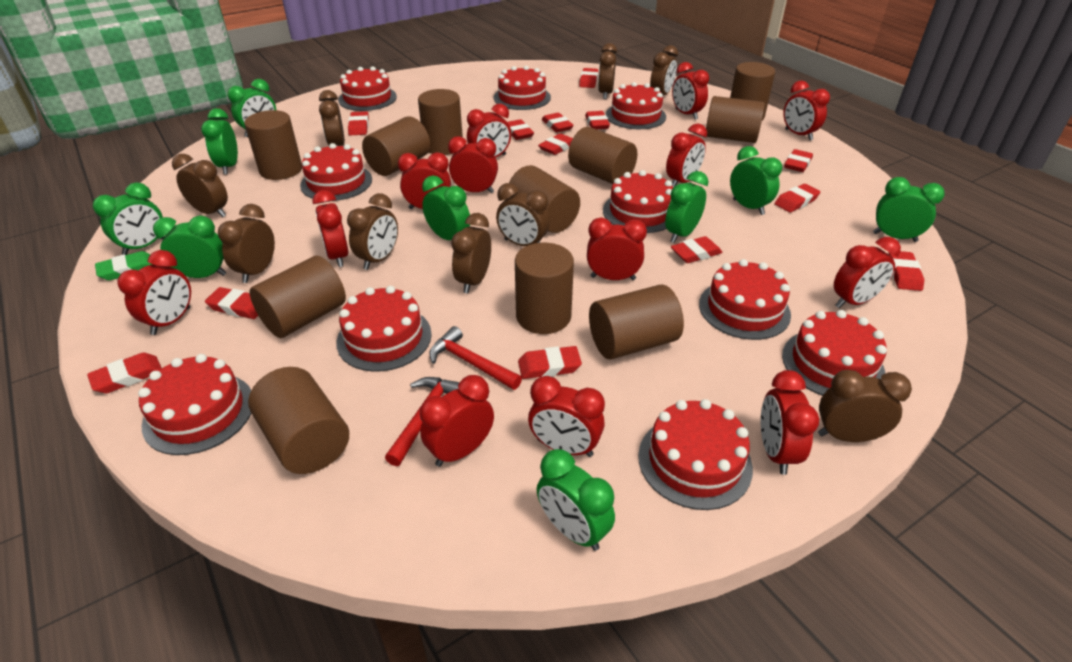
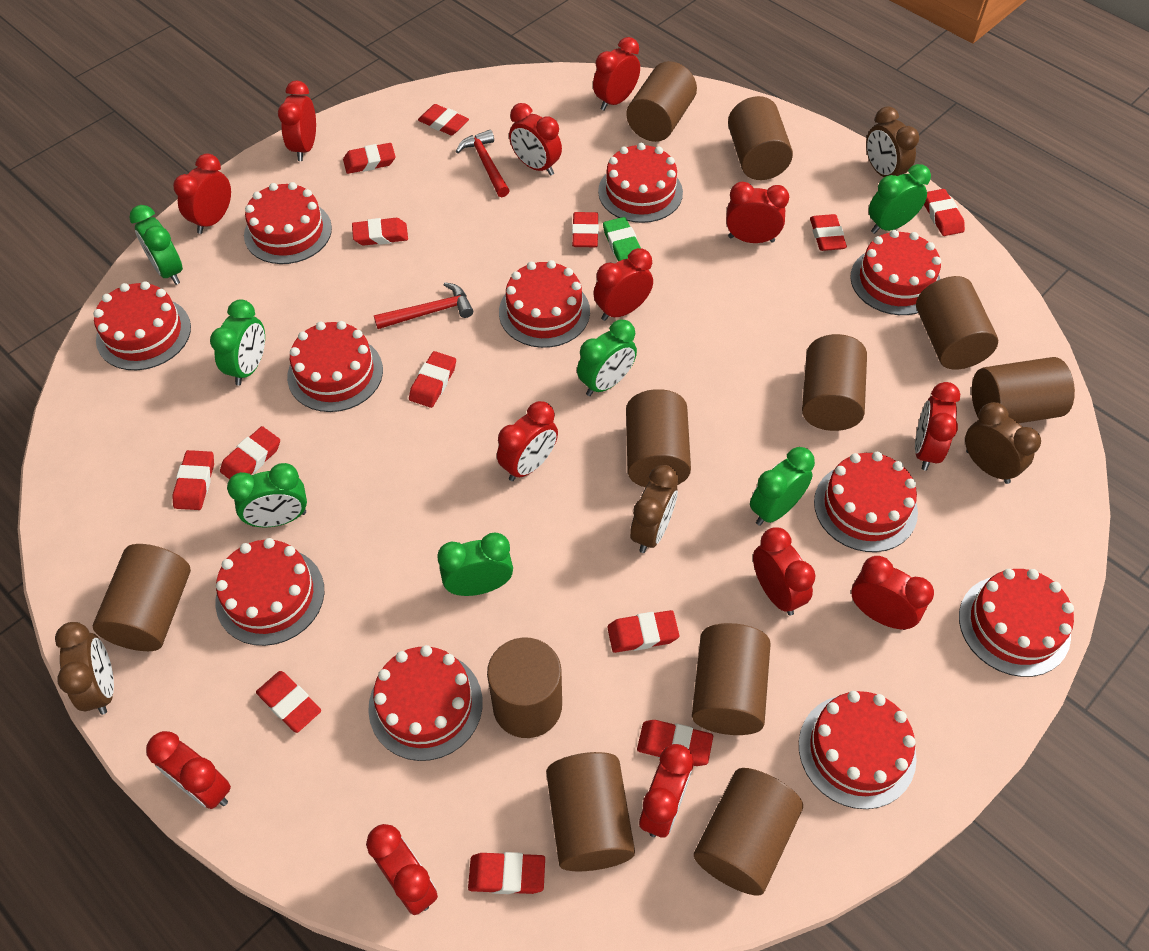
brown clock: 9 -> 4
green clock: 9 -> 7
red cake: 10 -> 11

